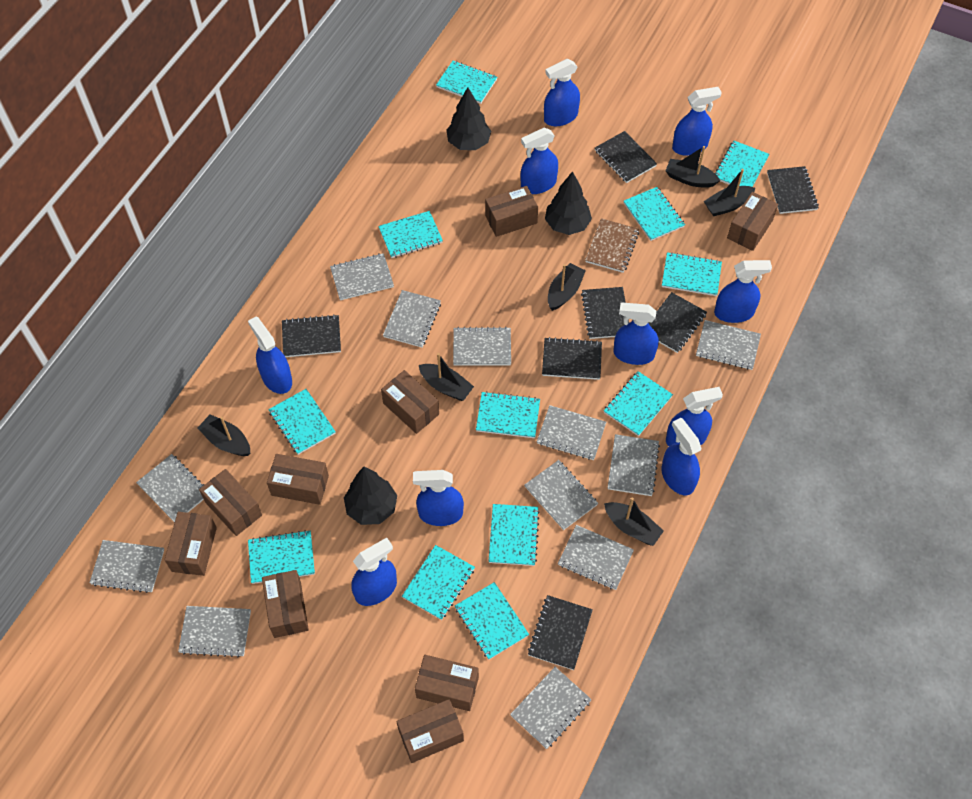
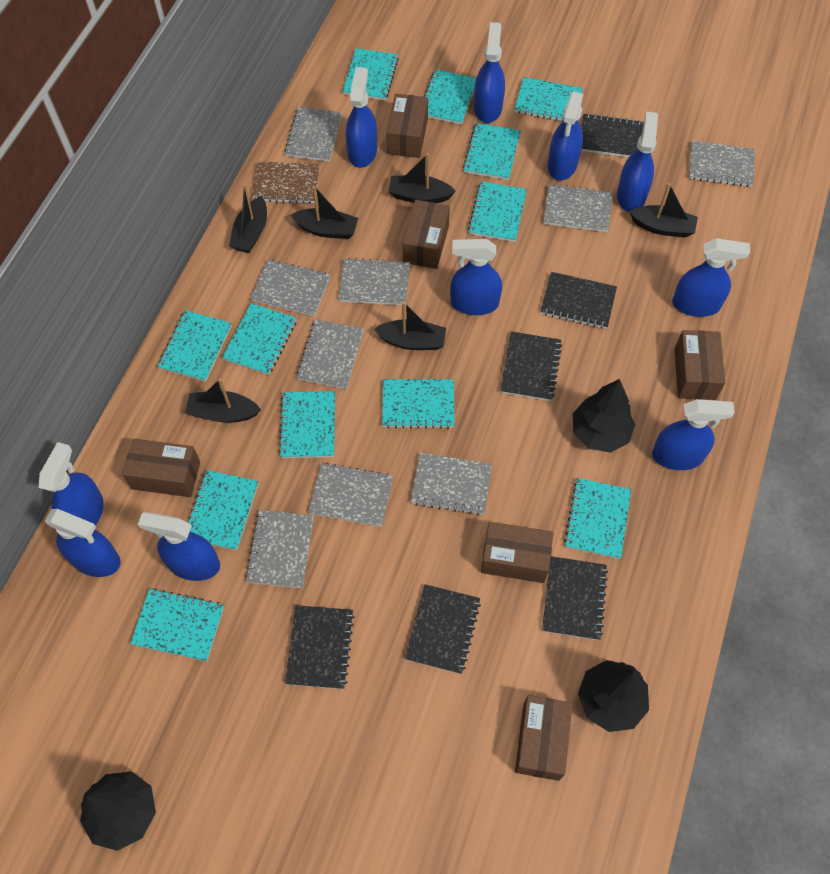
black notebook: 7 -> 6
brown box: 9 -> 6
grey notebook: 12 -> 9

